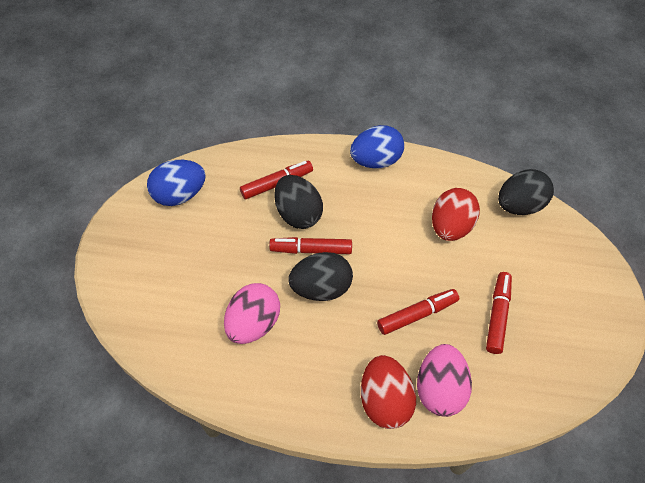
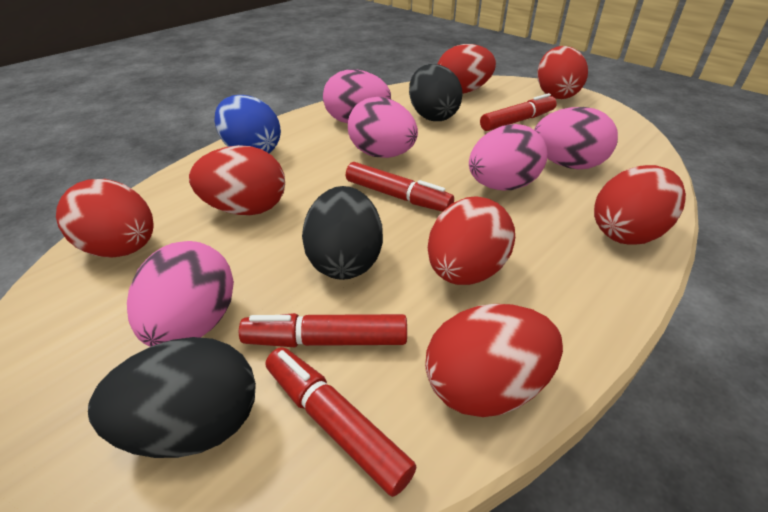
blue egg: 2 -> 1
pink egg: 2 -> 5
red egg: 2 -> 7

